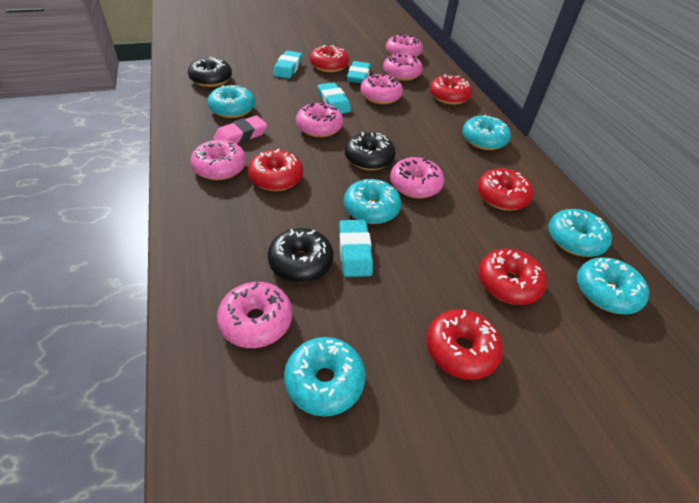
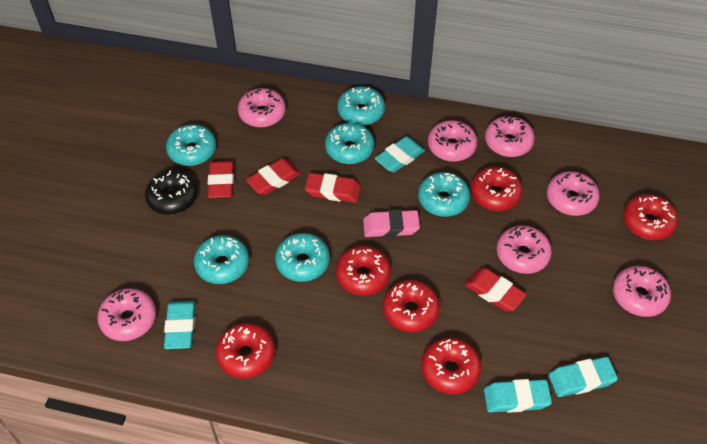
black donut: 3 -> 1
red eraser: 0 -> 4

